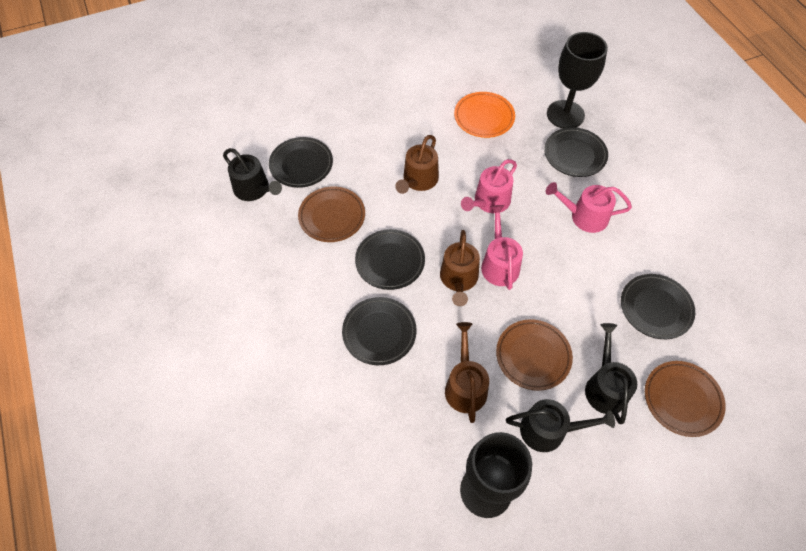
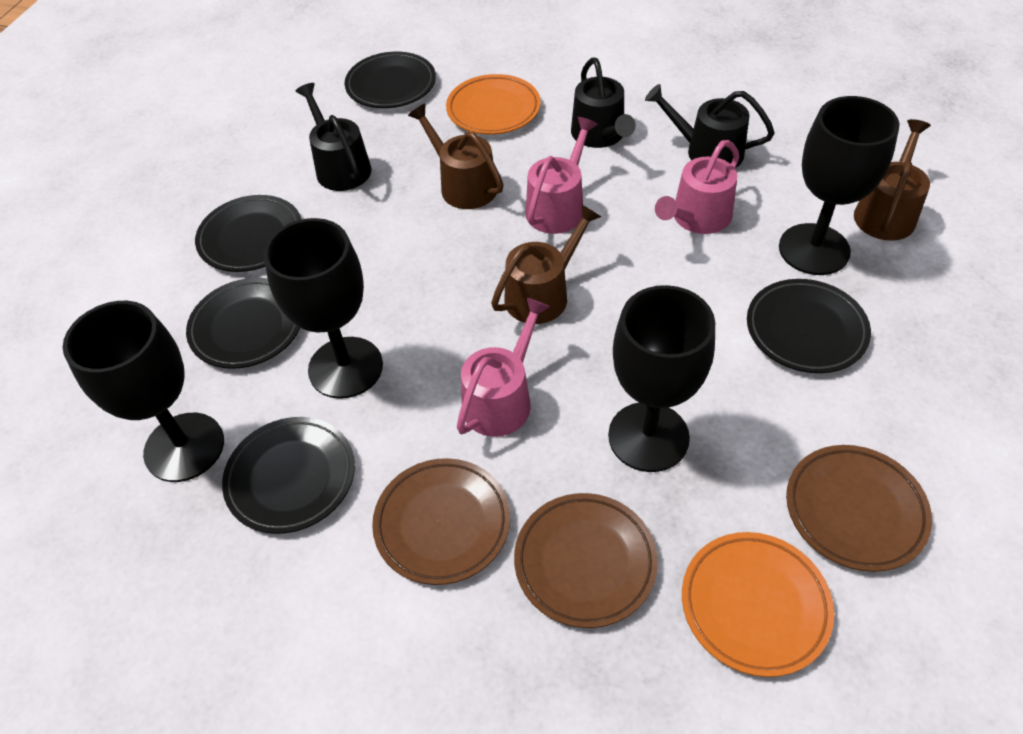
black goblet: 2 -> 4
orange plate: 1 -> 2

